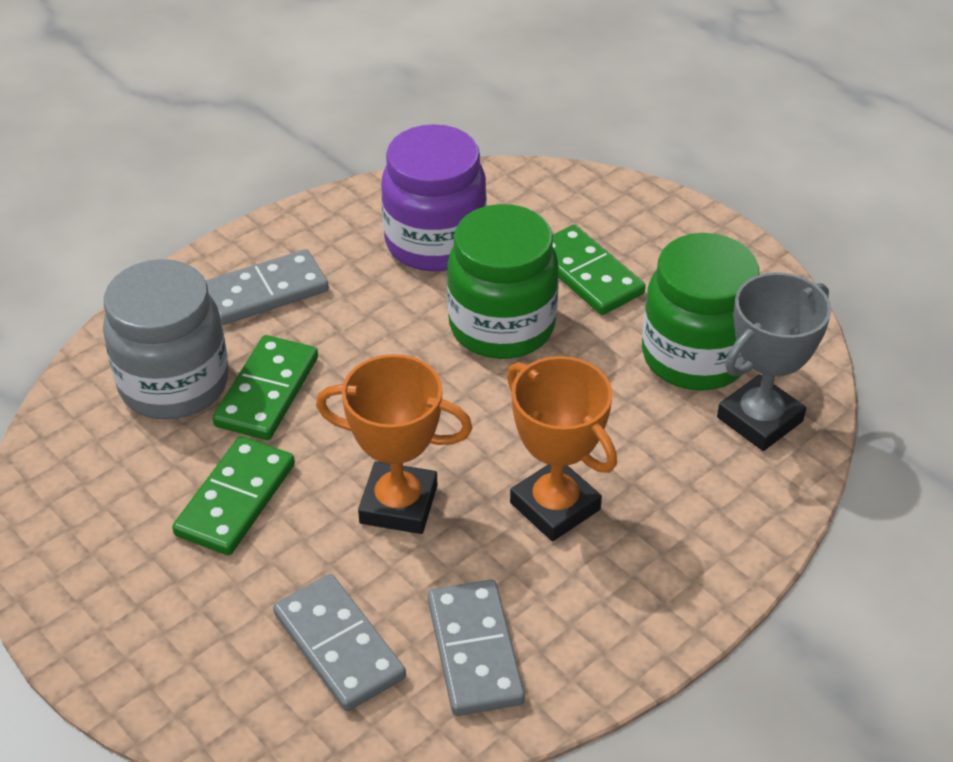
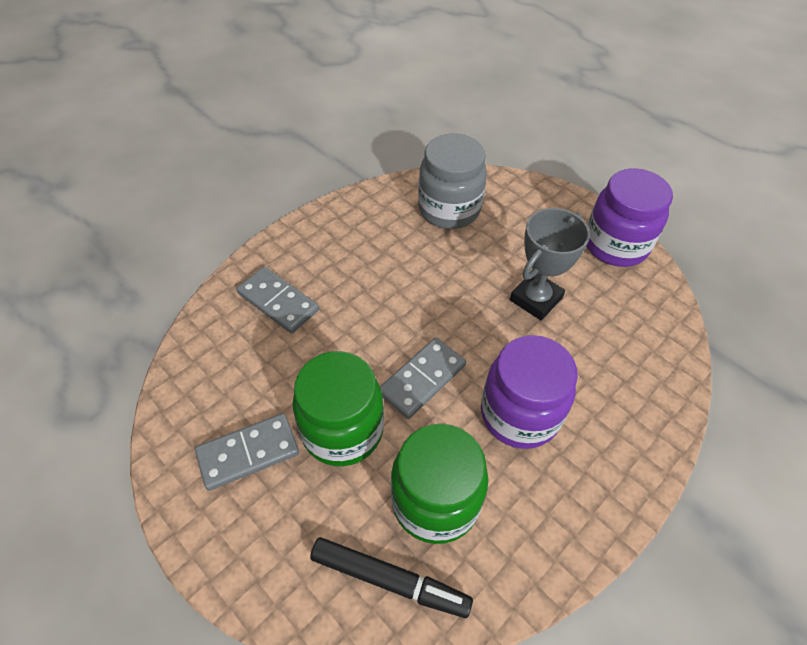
black marker: 0 -> 1
green domino: 3 -> 0
orange trophy: 2 -> 0
purple jar: 1 -> 2

